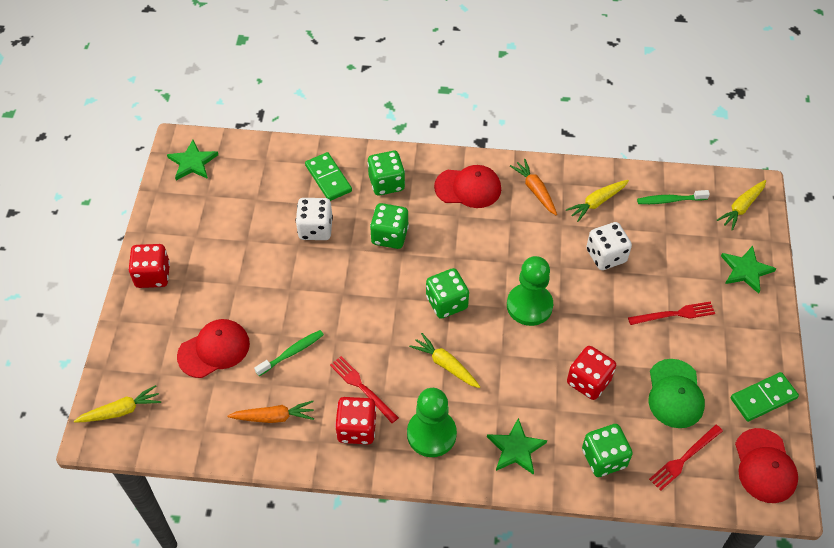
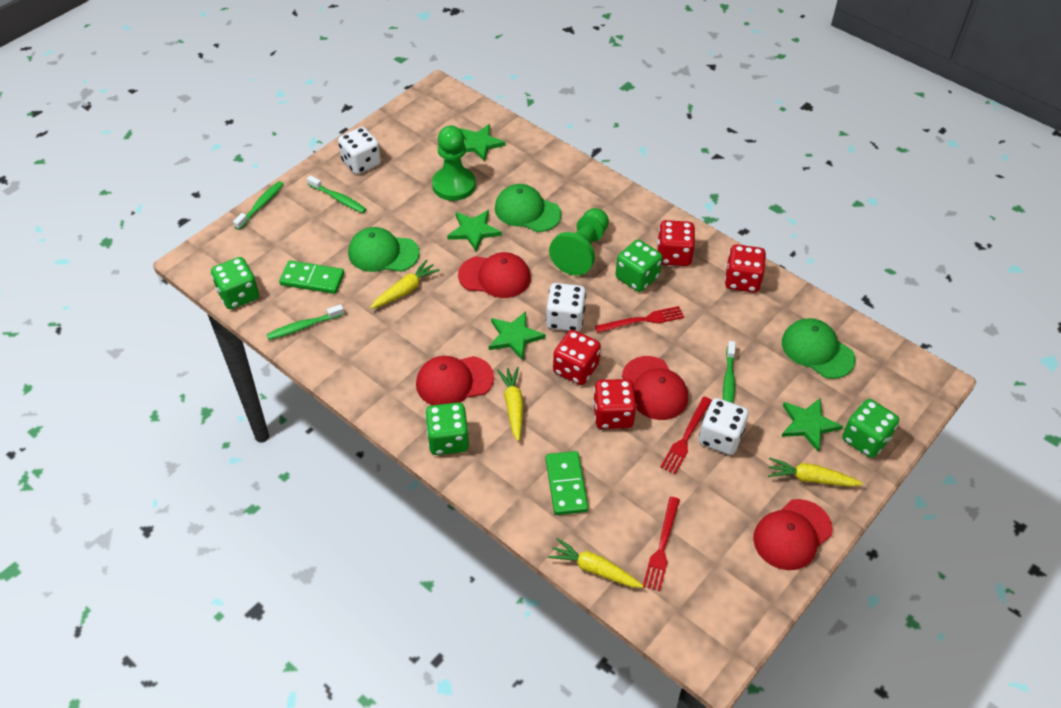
green cap: 1 -> 3
green star: 3 -> 4
green toothbrush: 2 -> 4
orange carrot: 2 -> 0
red cap: 3 -> 4
red dice: 3 -> 4
white dice: 2 -> 3

